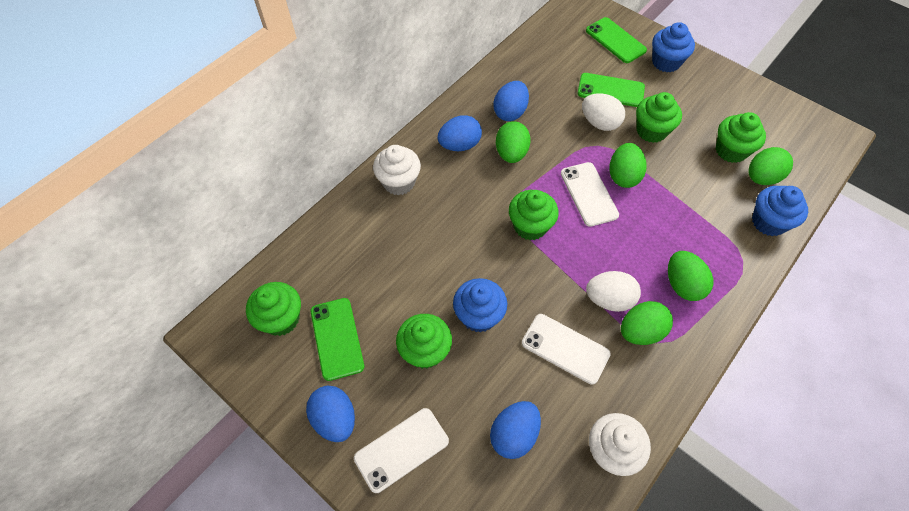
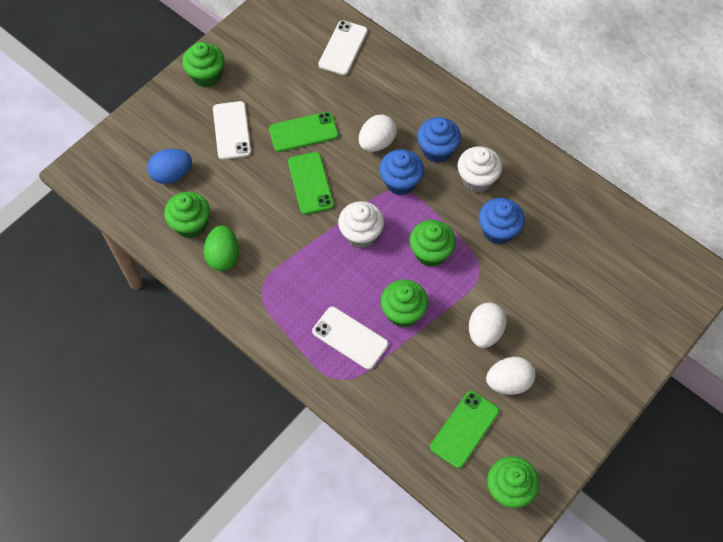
blue egg: 4 -> 1
green egg: 5 -> 1
white egg: 2 -> 3

